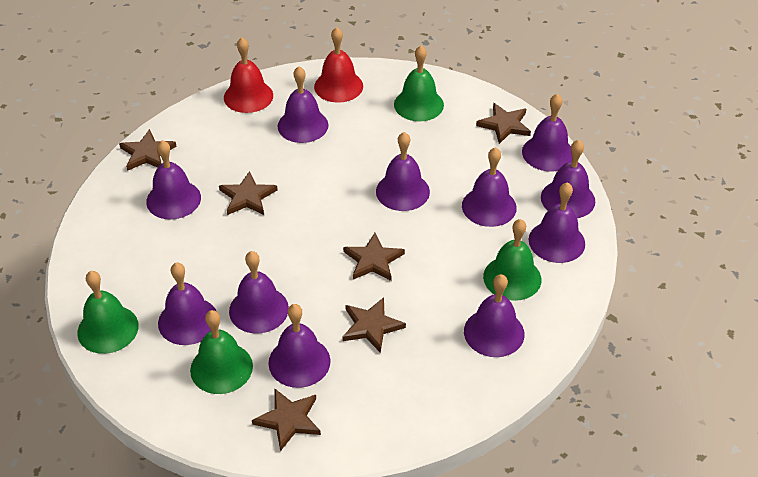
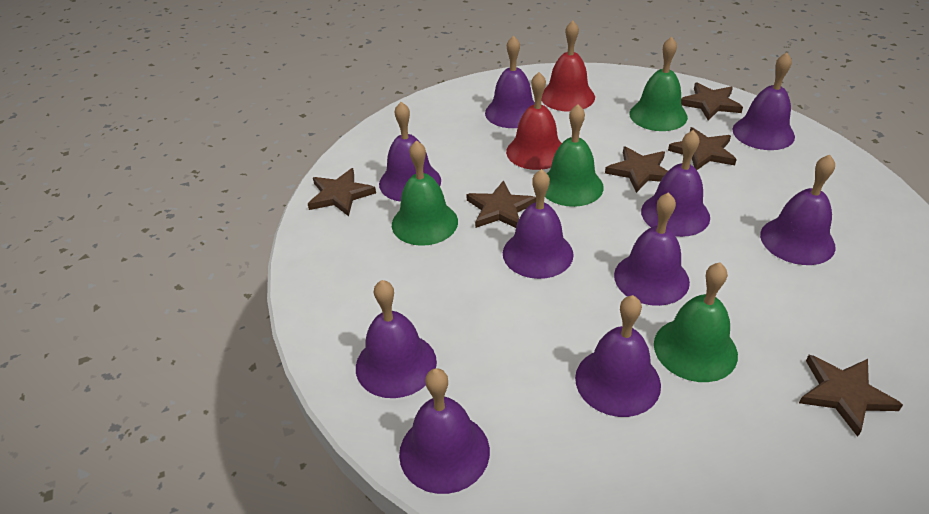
purple bell: 11 -> 10

